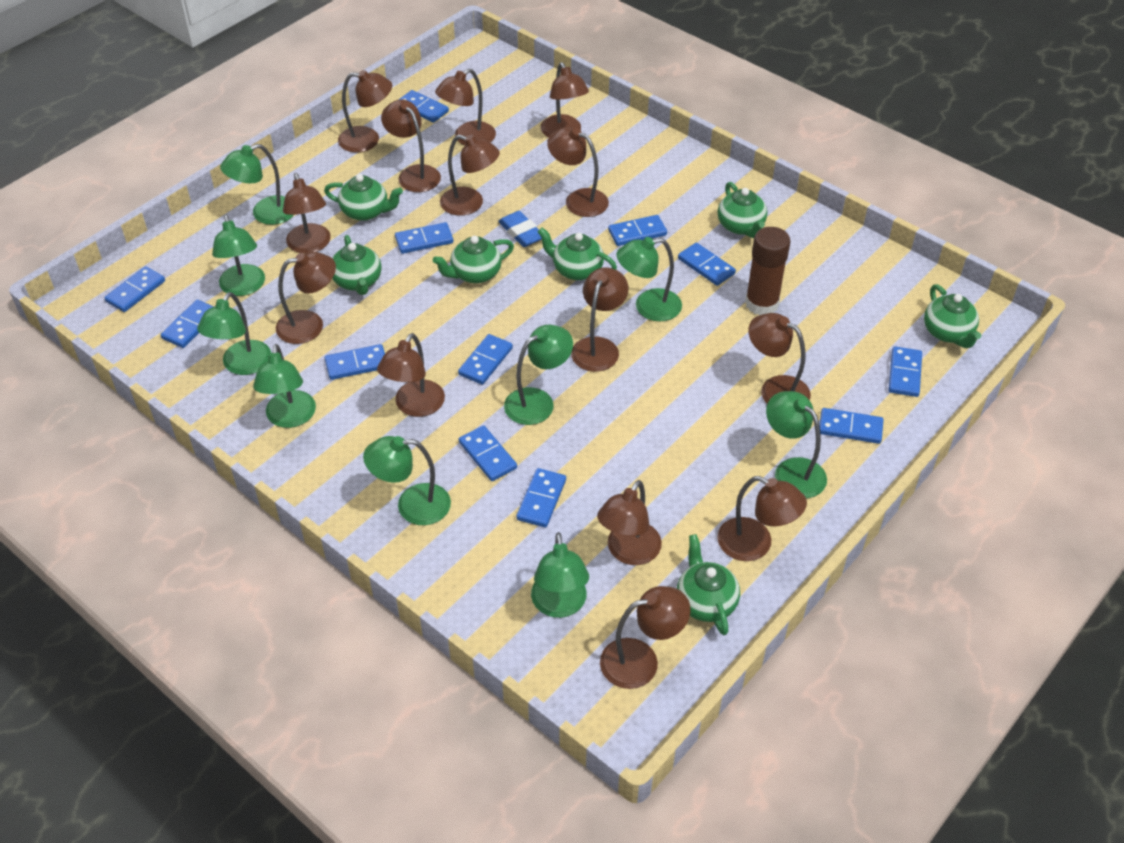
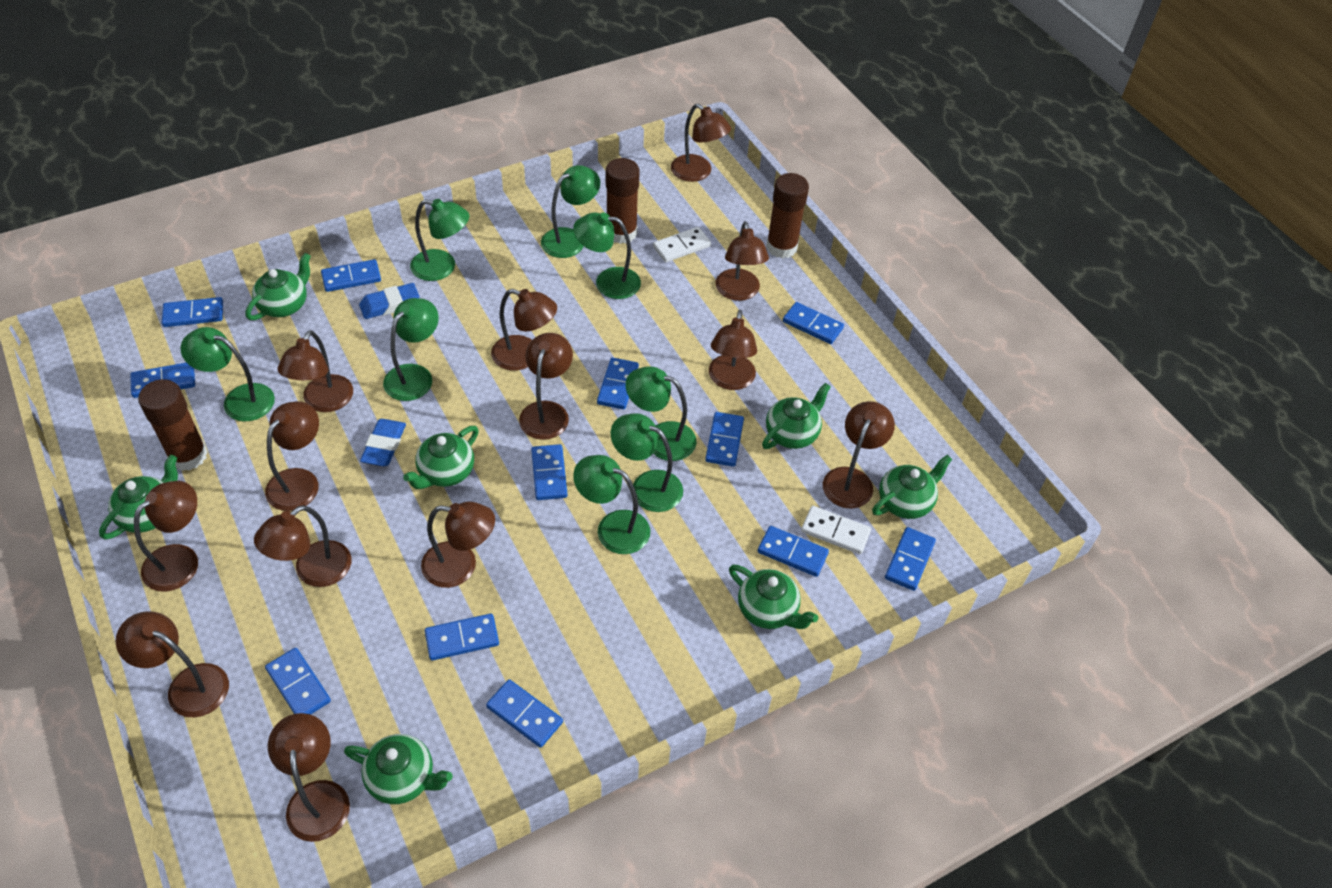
blue eraser: 1 -> 2
brown glue stick: 1 -> 3
brown lamp: 14 -> 13
green lamp: 9 -> 8
white domino: 0 -> 2

